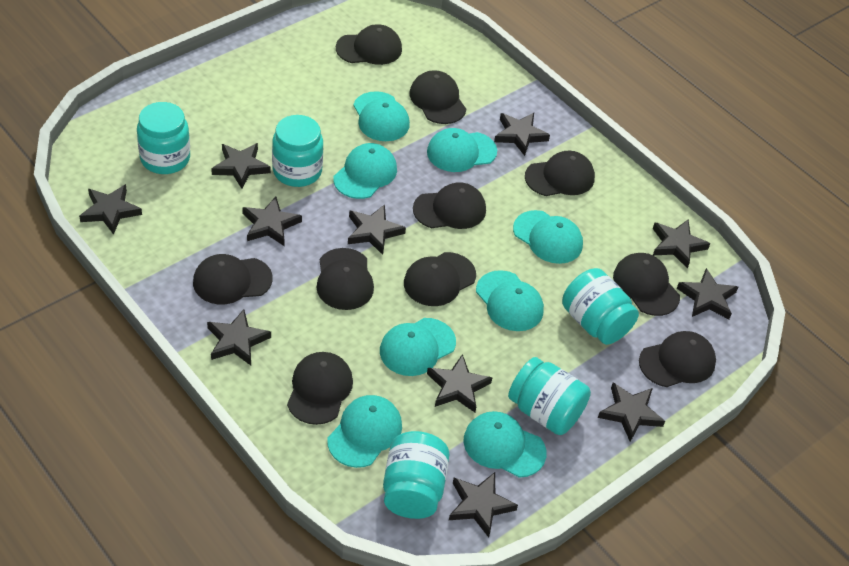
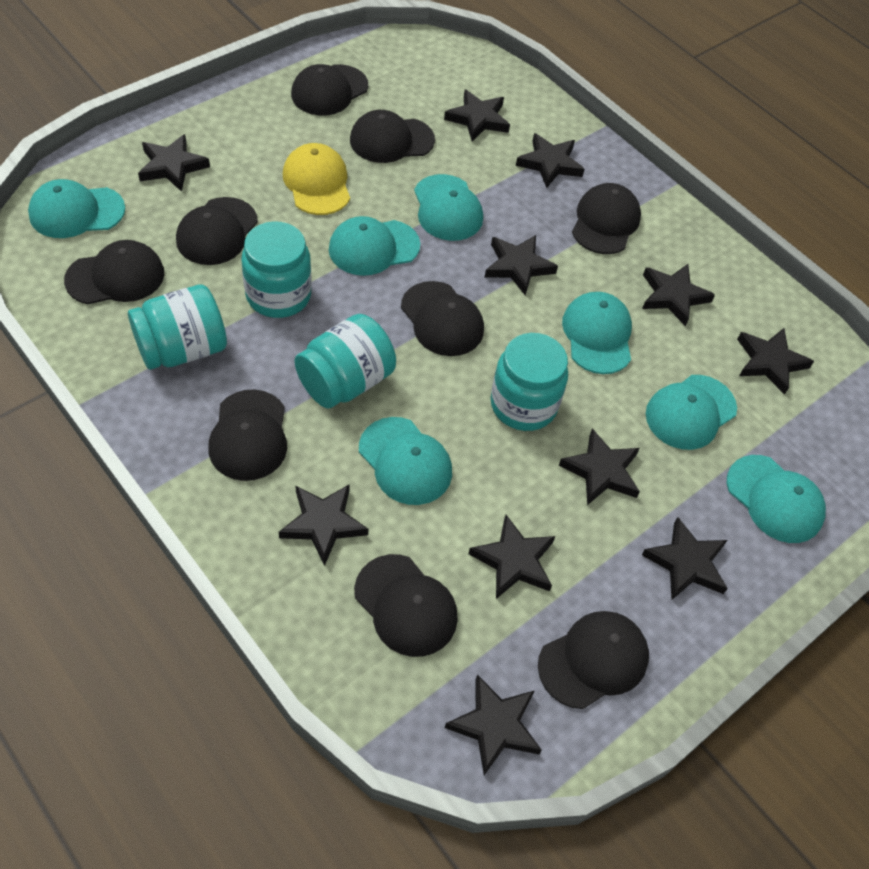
black cap: 10 -> 9
turquoise cap: 8 -> 7
turquoise jar: 5 -> 4
yellow cap: 0 -> 1

